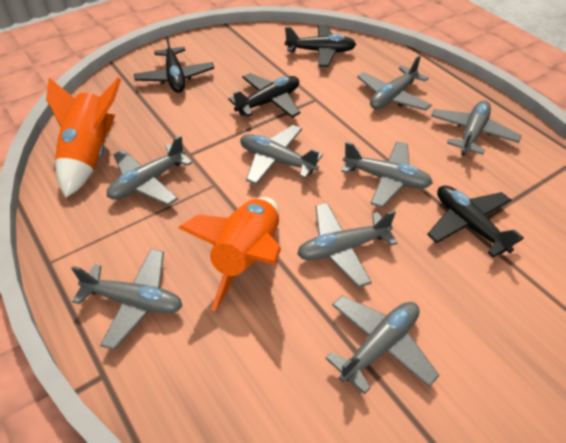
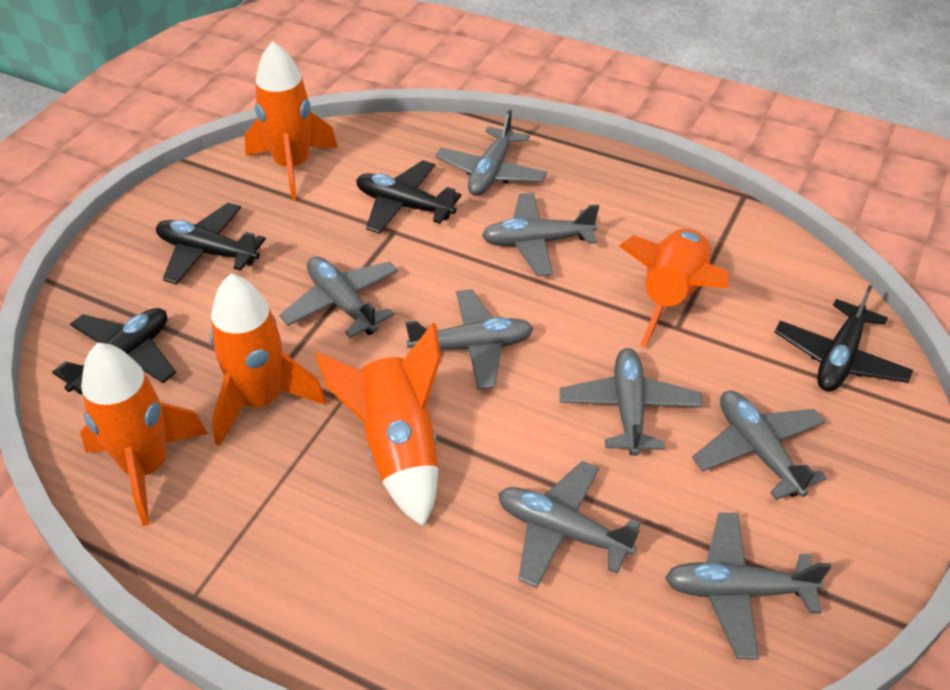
orange rocket: 2 -> 5

